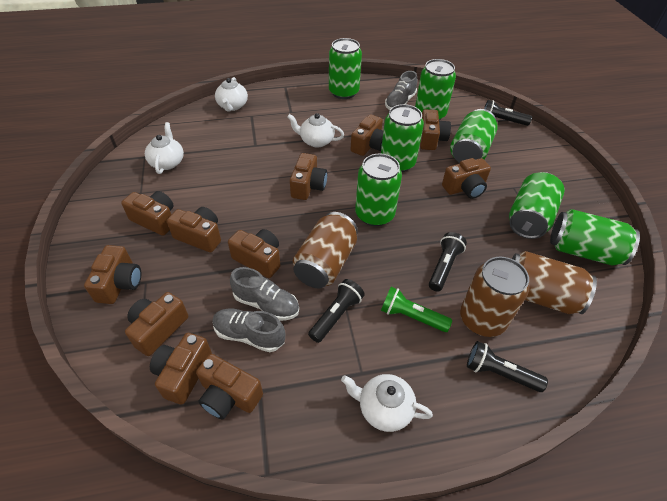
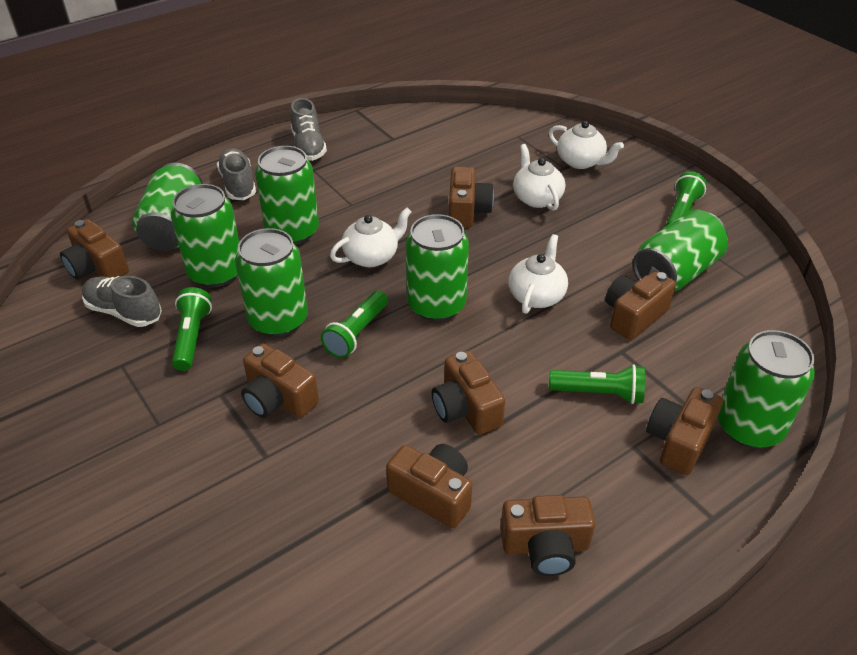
black flashlight: 4 -> 0
brown camera: 11 -> 8
brown can: 3 -> 0
green flashlight: 1 -> 4

